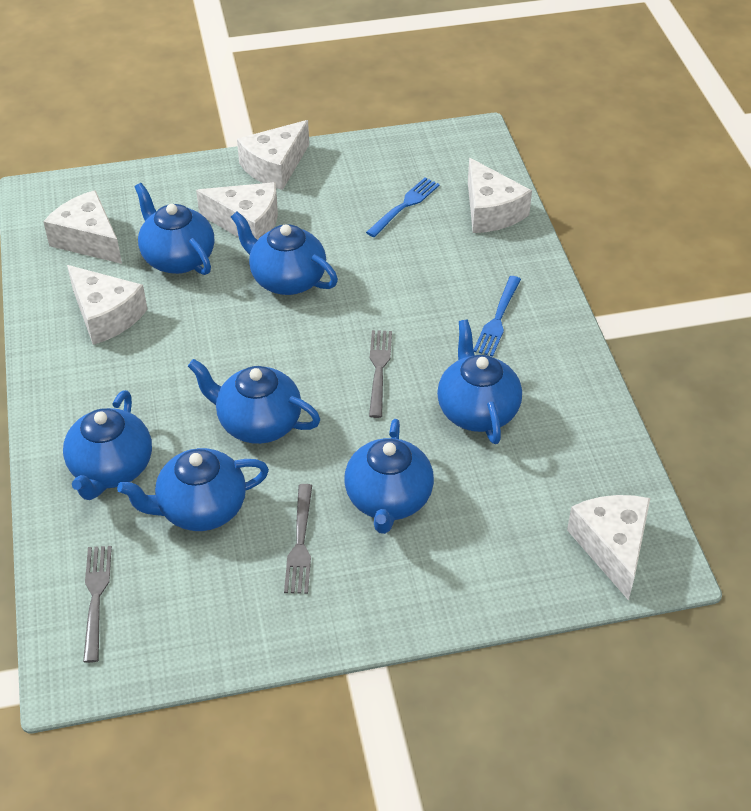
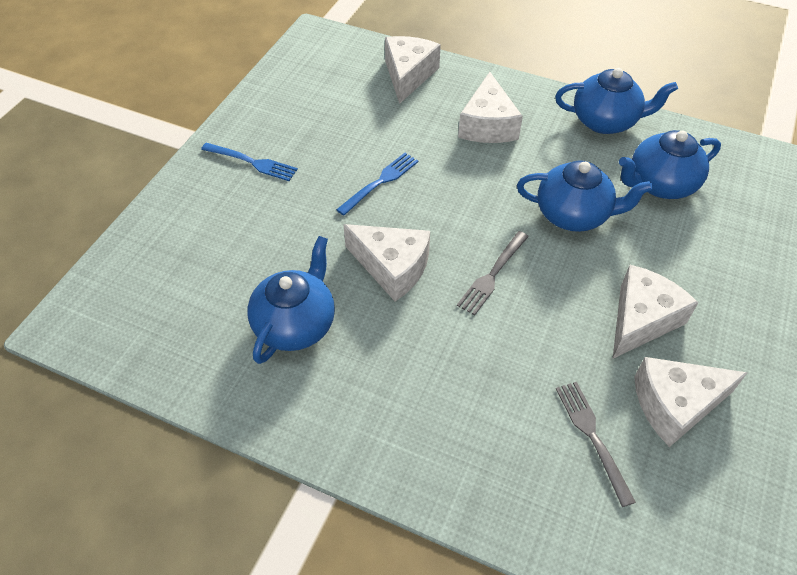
blue teapot: 7 -> 4
grey fork: 3 -> 2
white cheese: 6 -> 5

